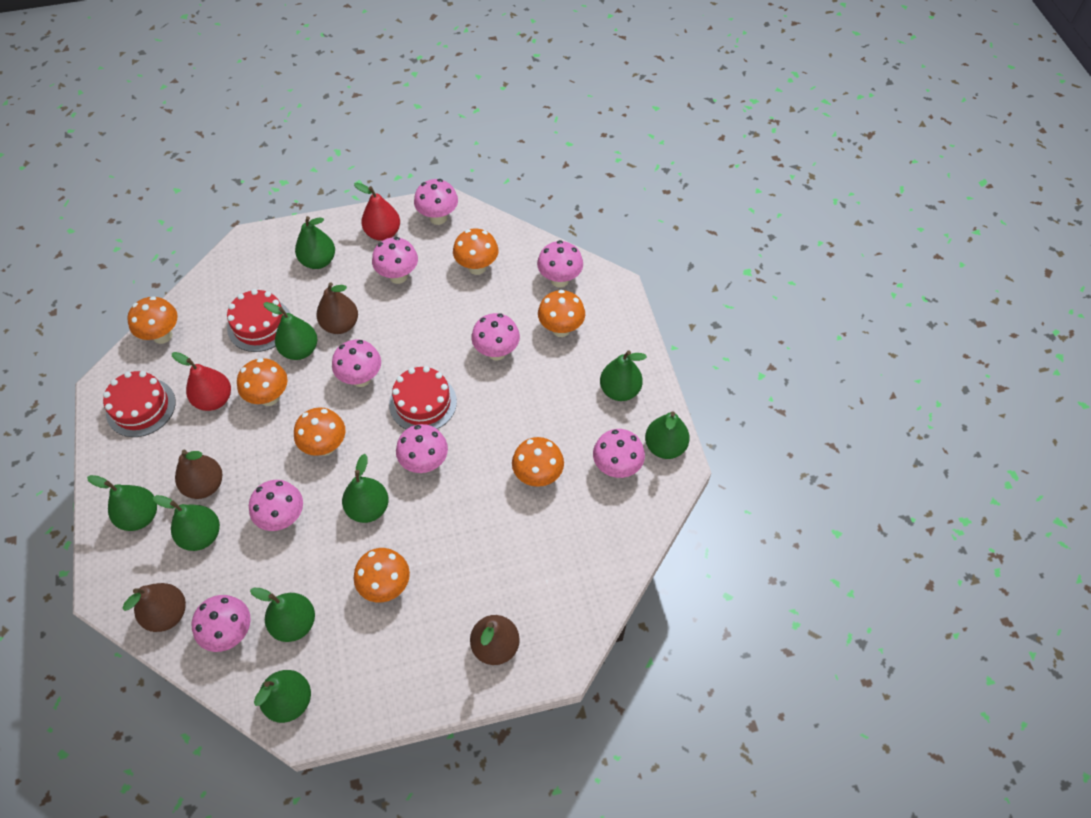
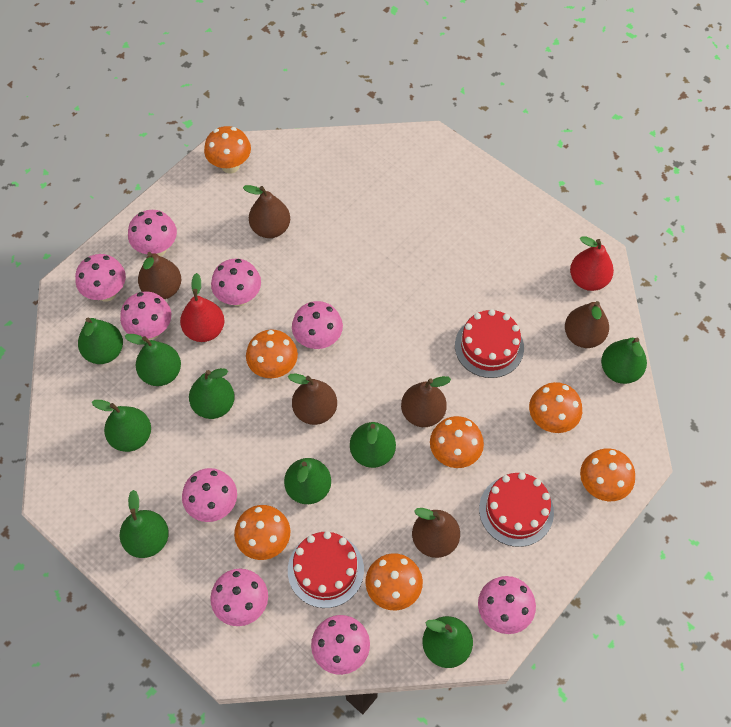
brown pear: 4 -> 6

